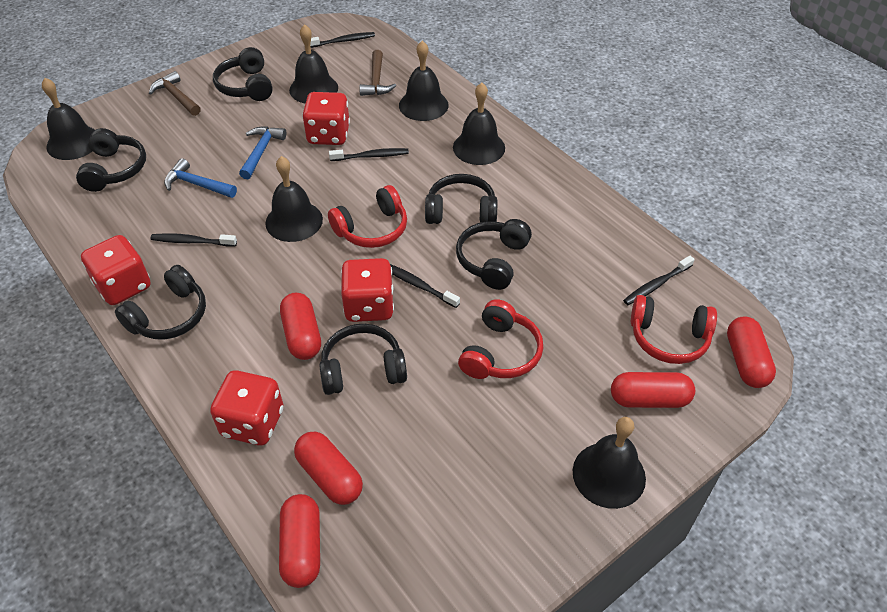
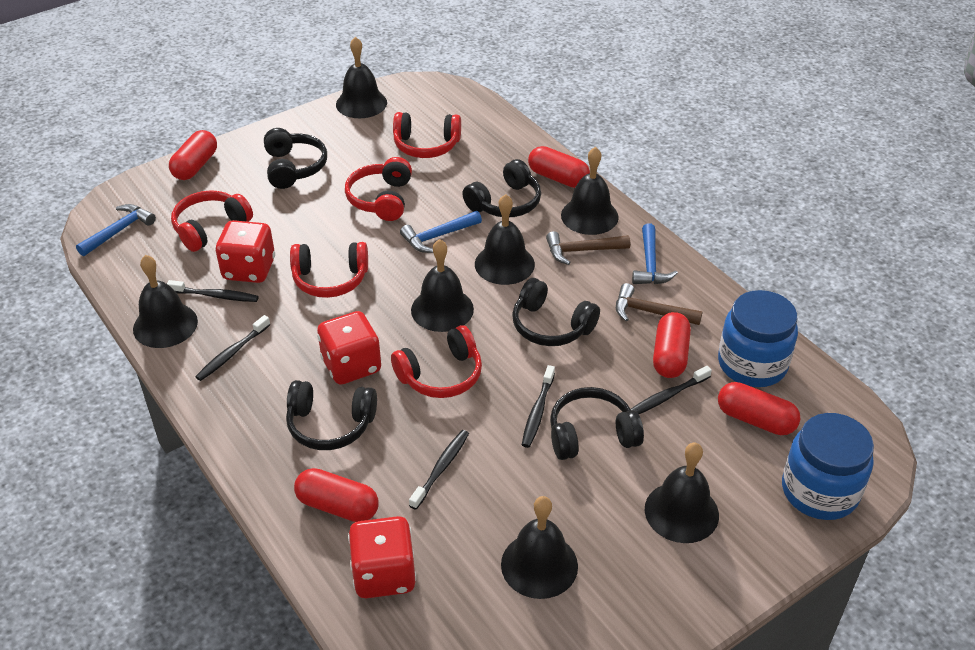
black bell: 6 -> 7
black headphones: 6 -> 5
blue hammer: 2 -> 3
blue jar: 0 -> 2
red dice: 4 -> 3
red headphones: 3 -> 5

